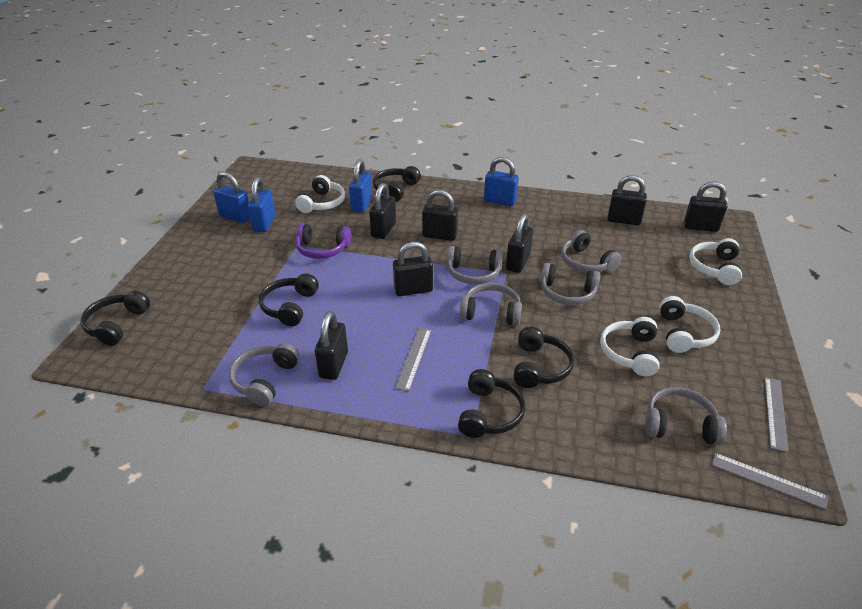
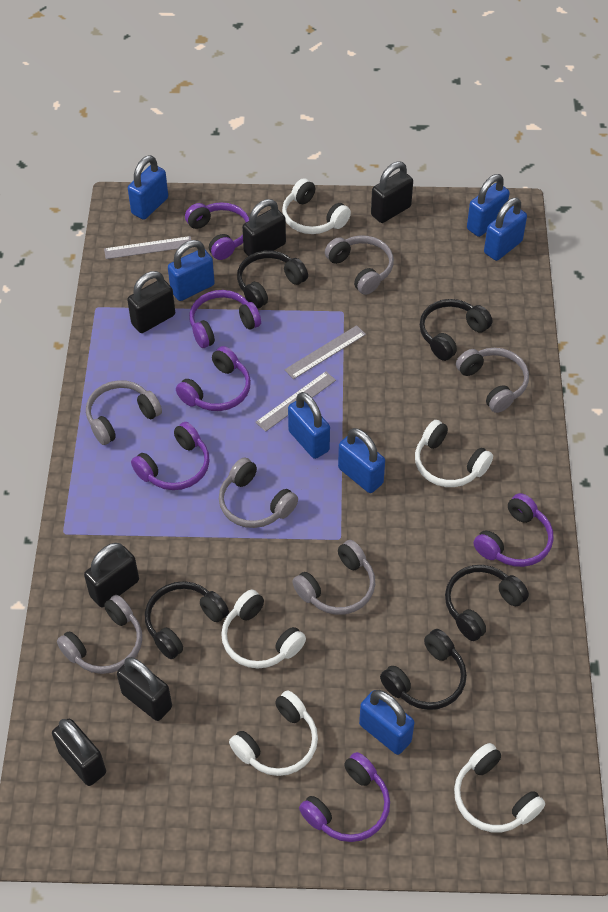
black padlock: 7 -> 6
blue padlock: 4 -> 7
purple headphones: 1 -> 6
white headphones: 4 -> 5

